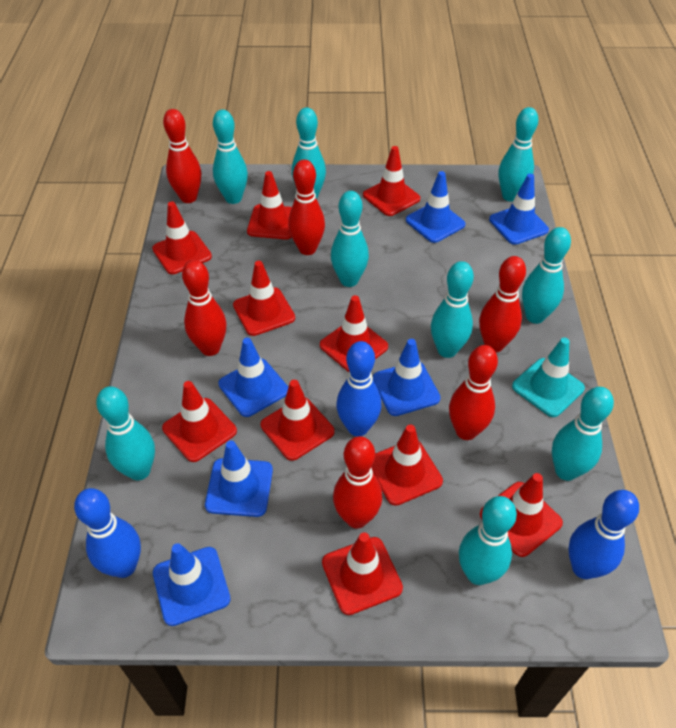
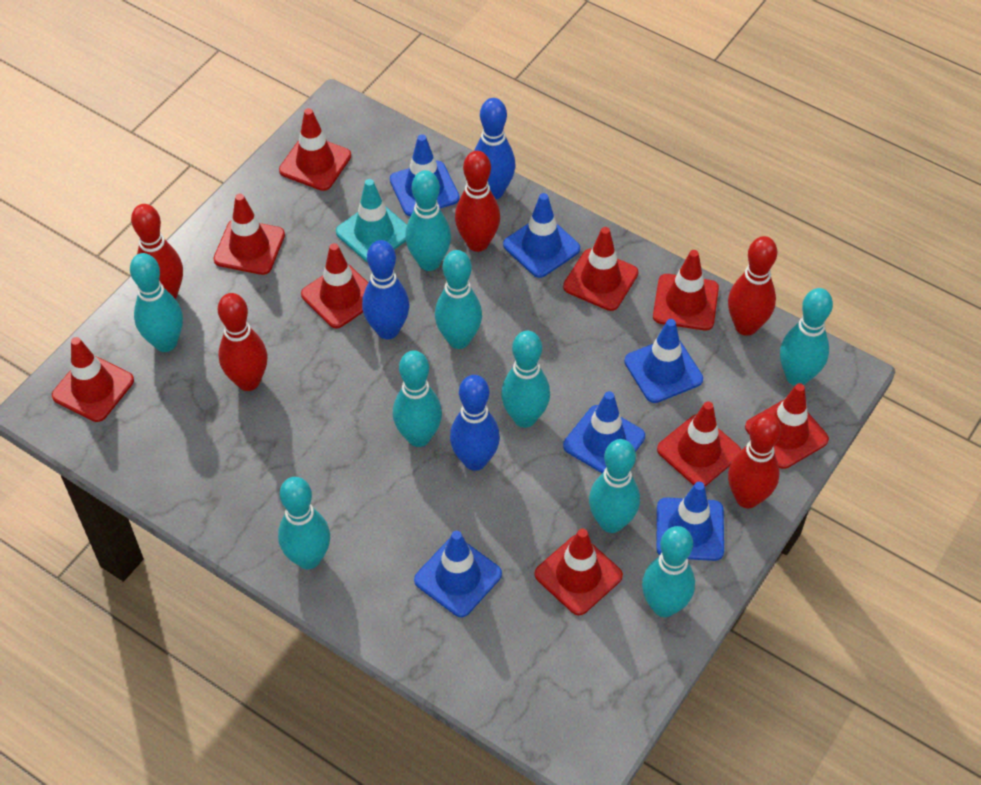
red bowling pin: 6 -> 5
red traffic cone: 10 -> 9

